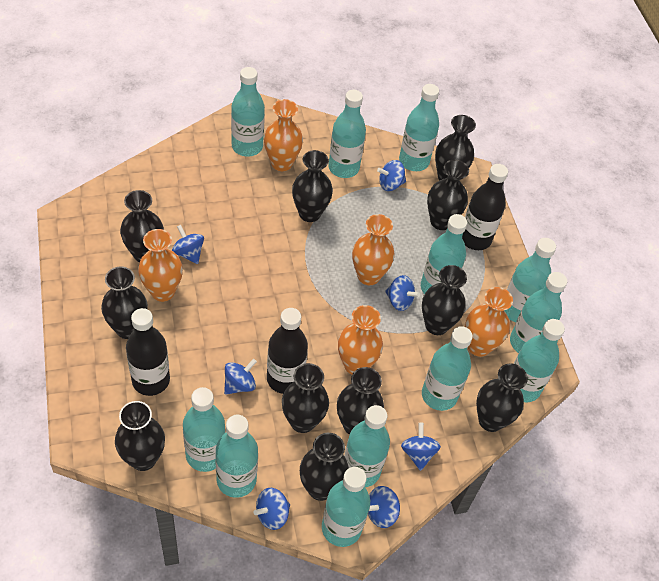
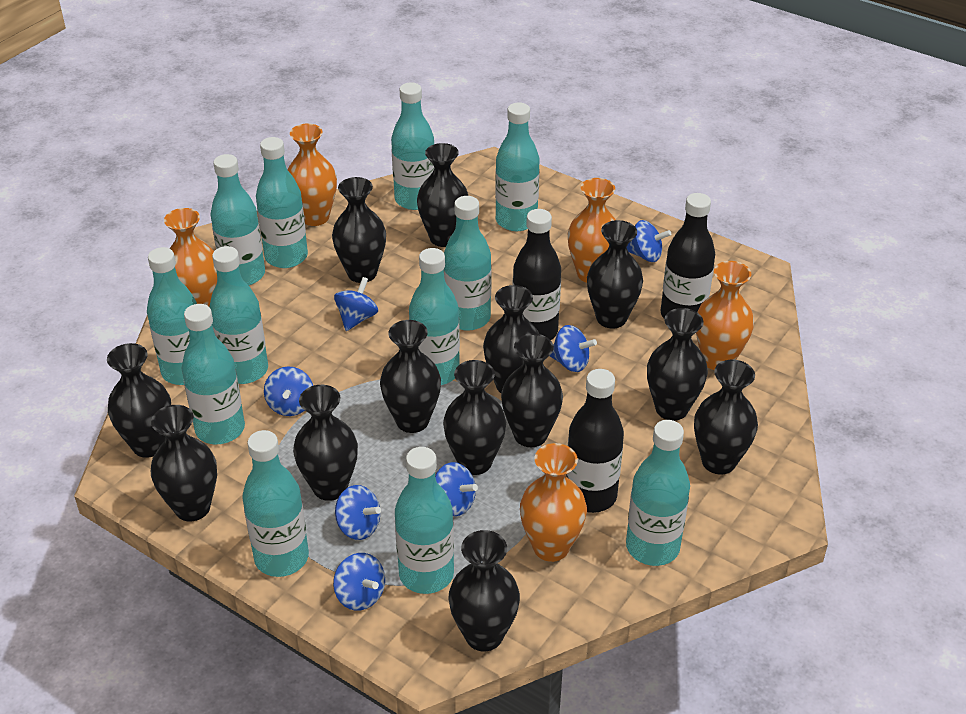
black vase: 11 -> 13

